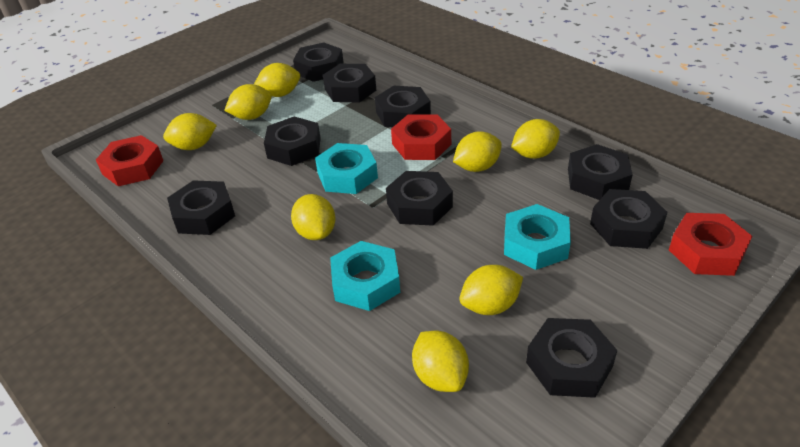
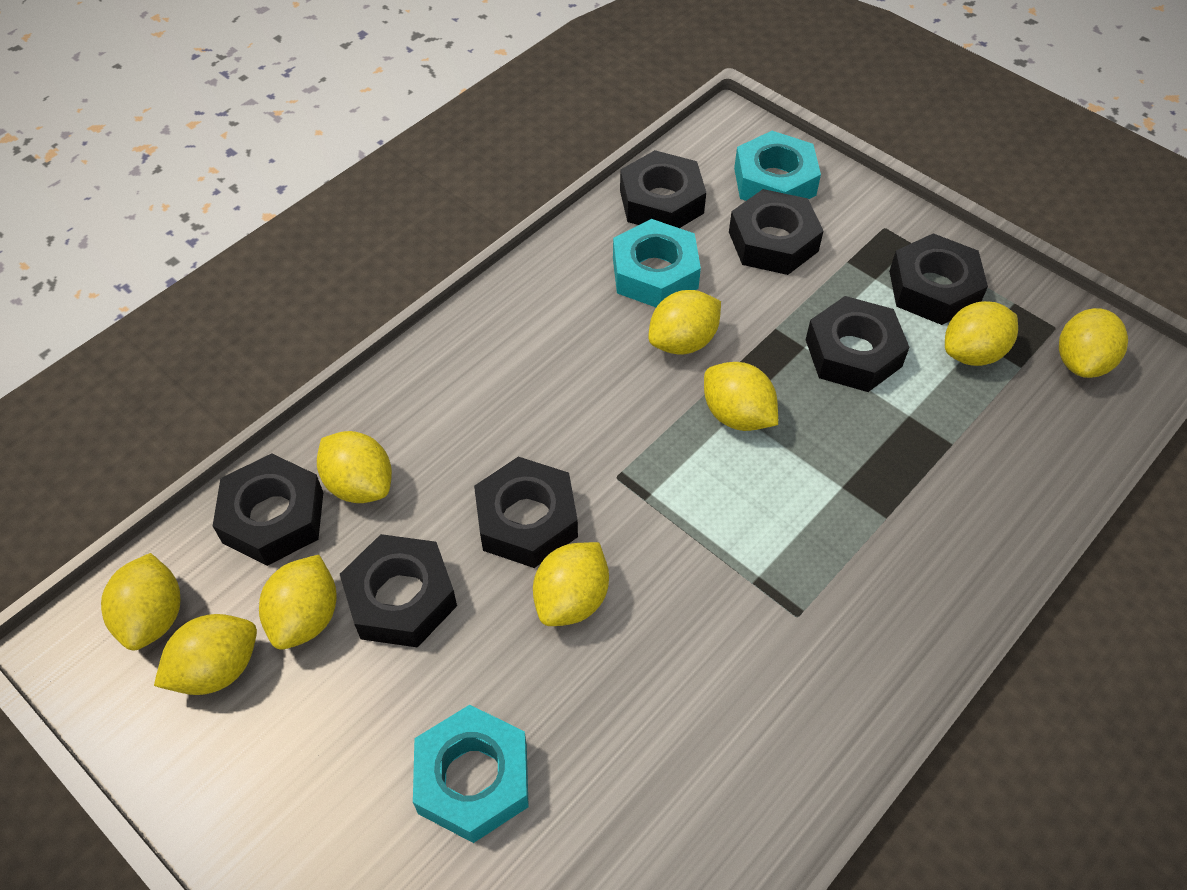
black nut: 9 -> 7
red nut: 3 -> 0
yellow lemon: 8 -> 9

